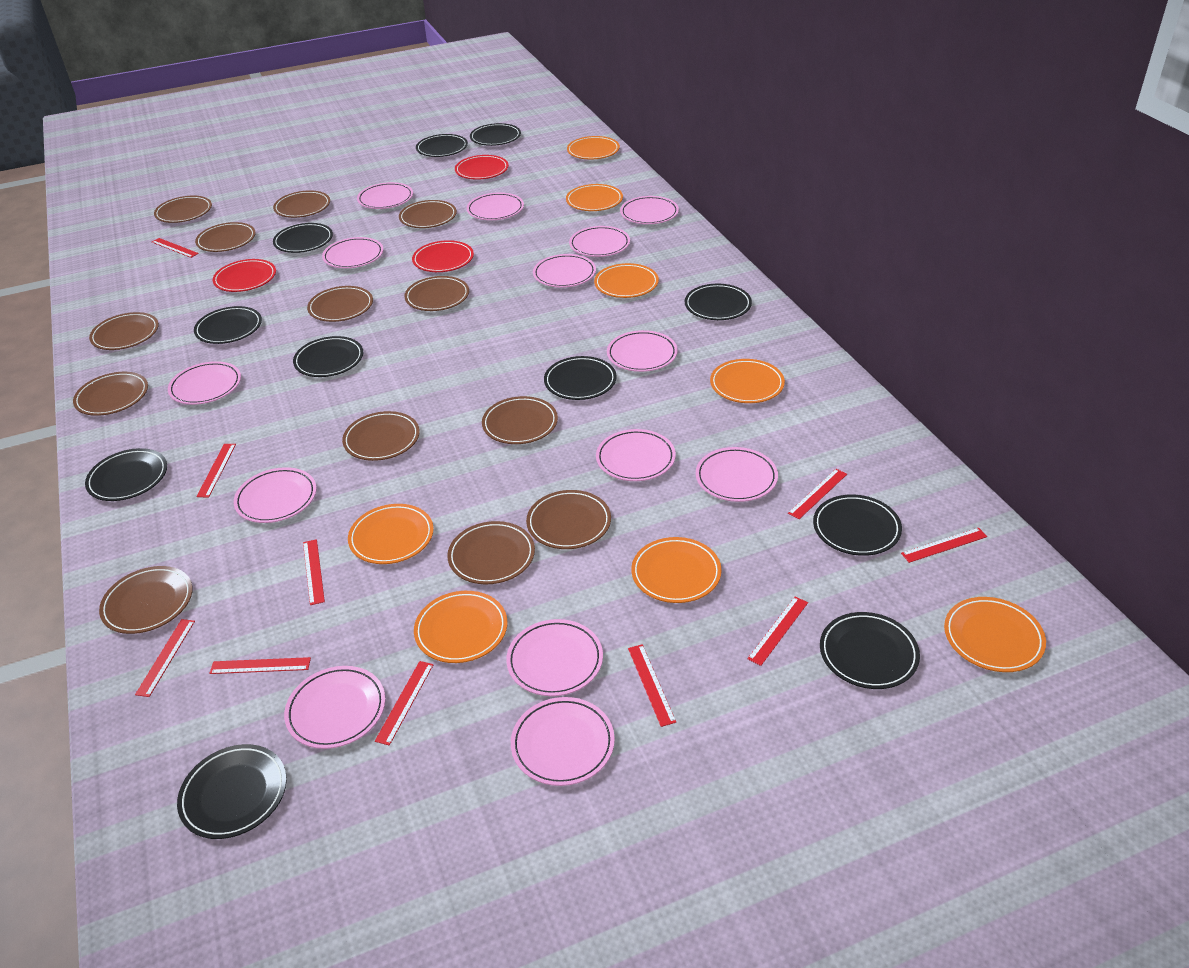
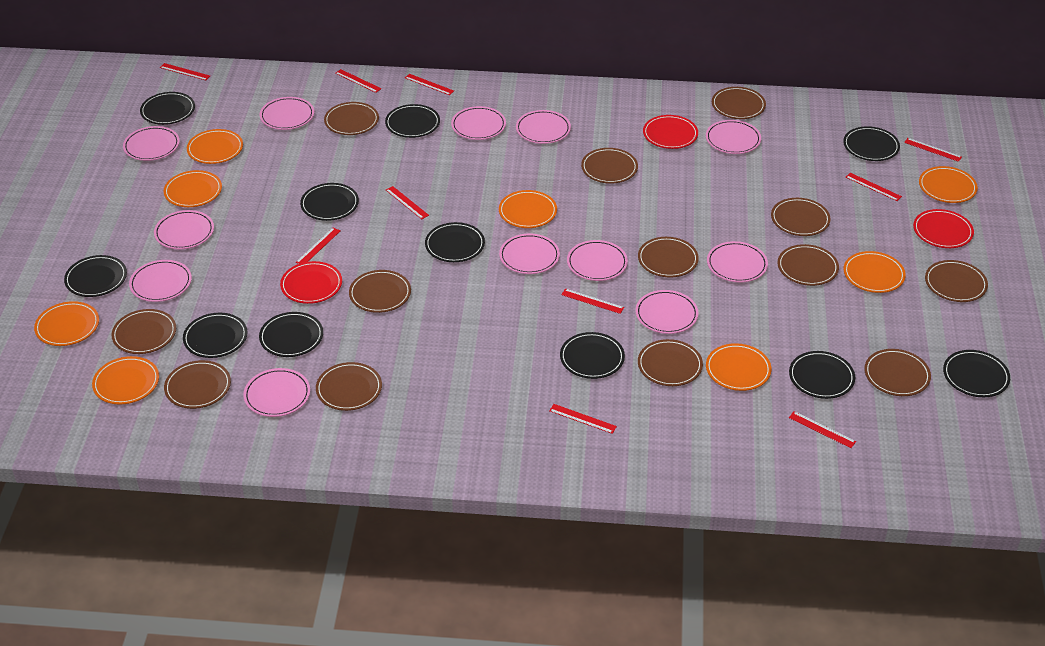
pink plate: 14 -> 12

